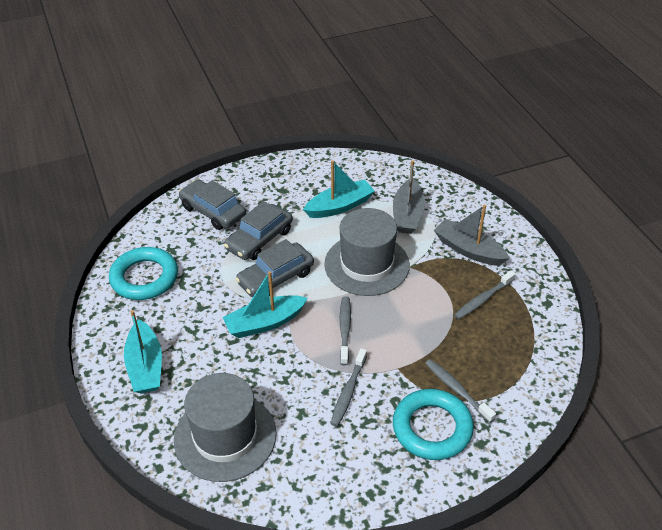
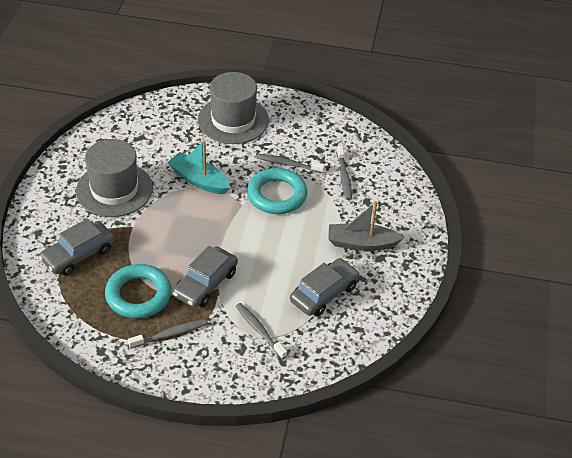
grey boat: 2 -> 1
turquoise boat: 3 -> 1

